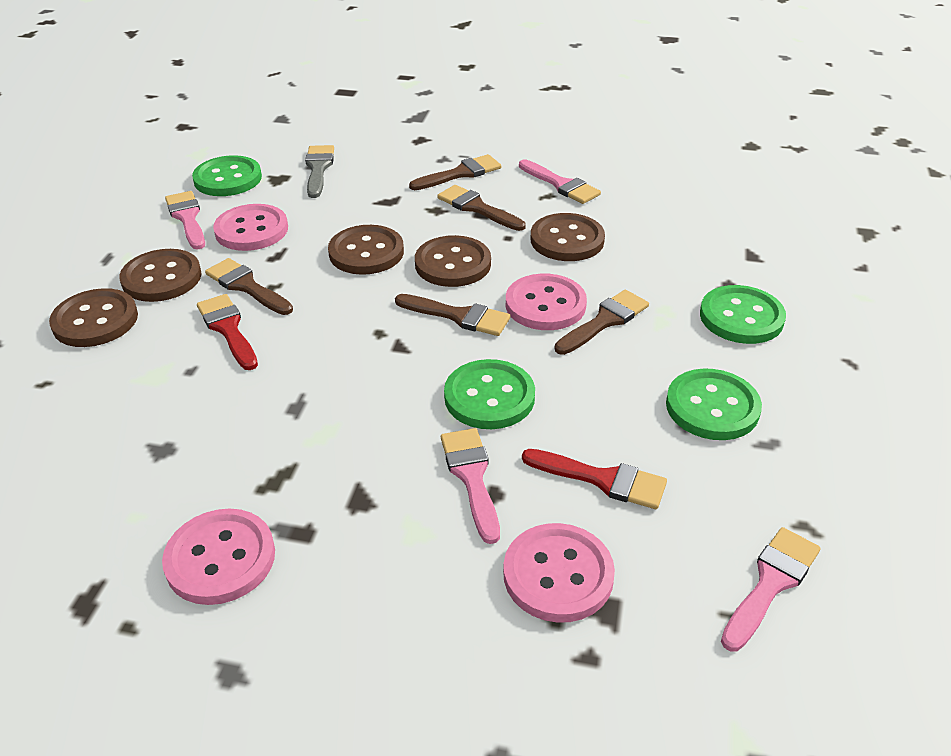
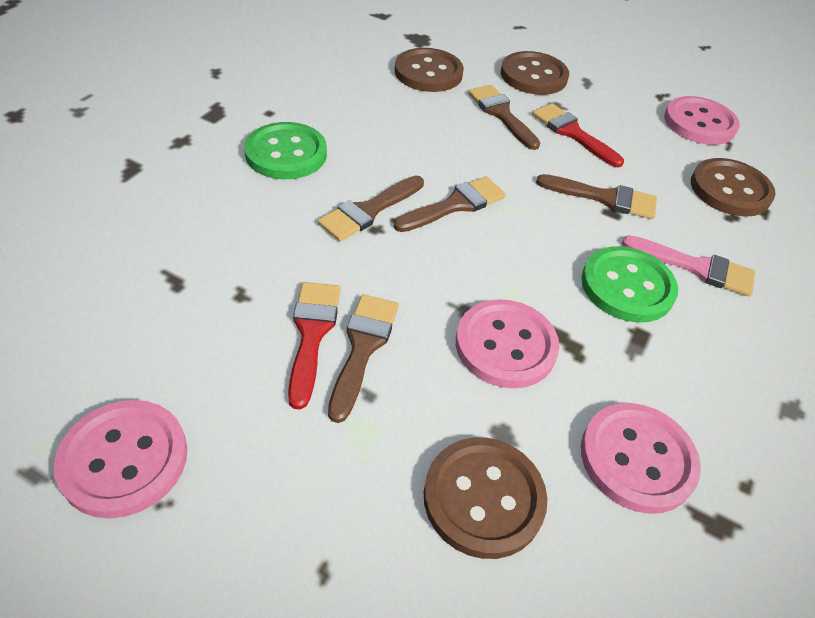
brown button: 5 -> 4
green button: 4 -> 2
grey brush: 1 -> 0
pink brush: 4 -> 1

